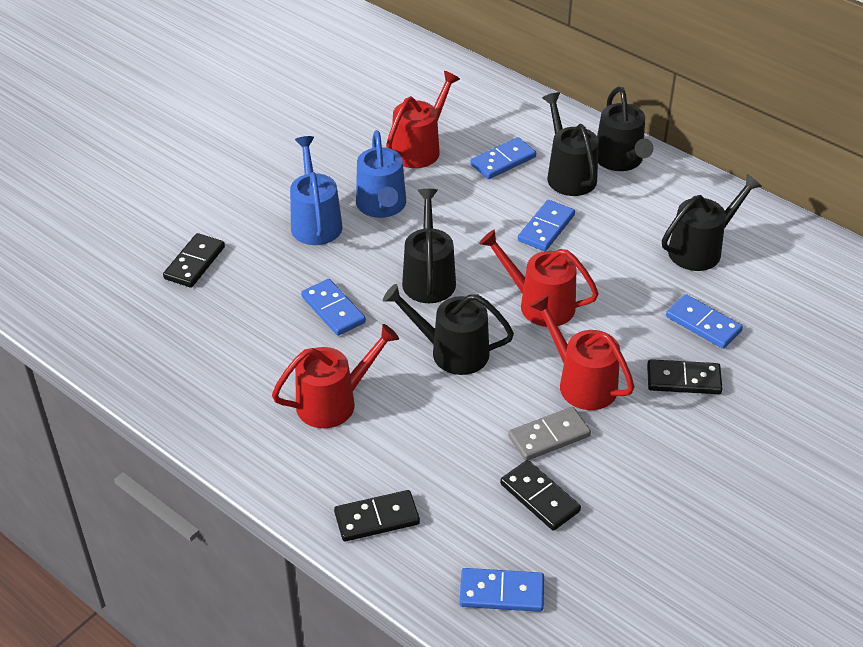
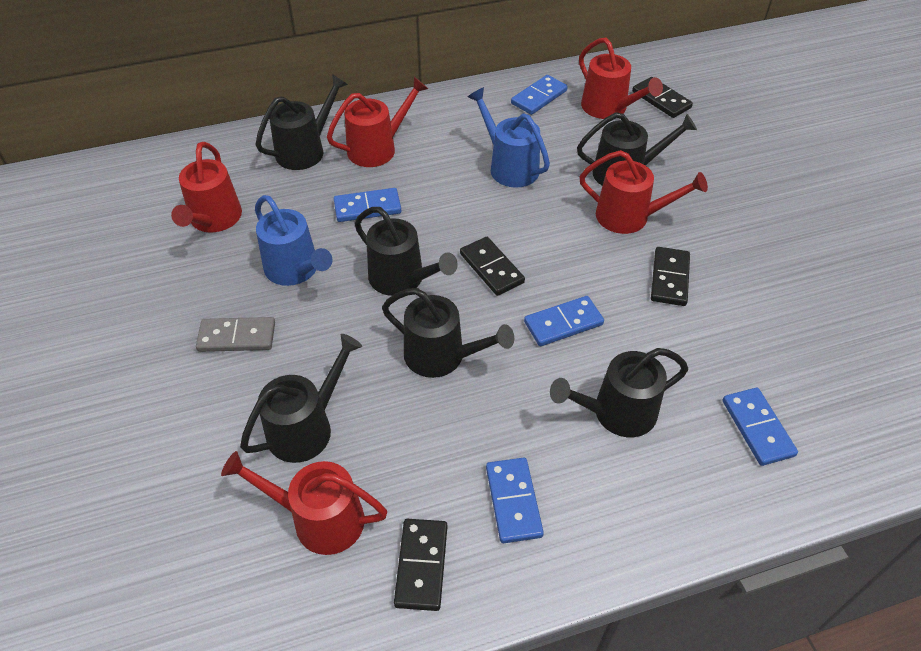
black watering can: 5 -> 6
red watering can: 4 -> 5

